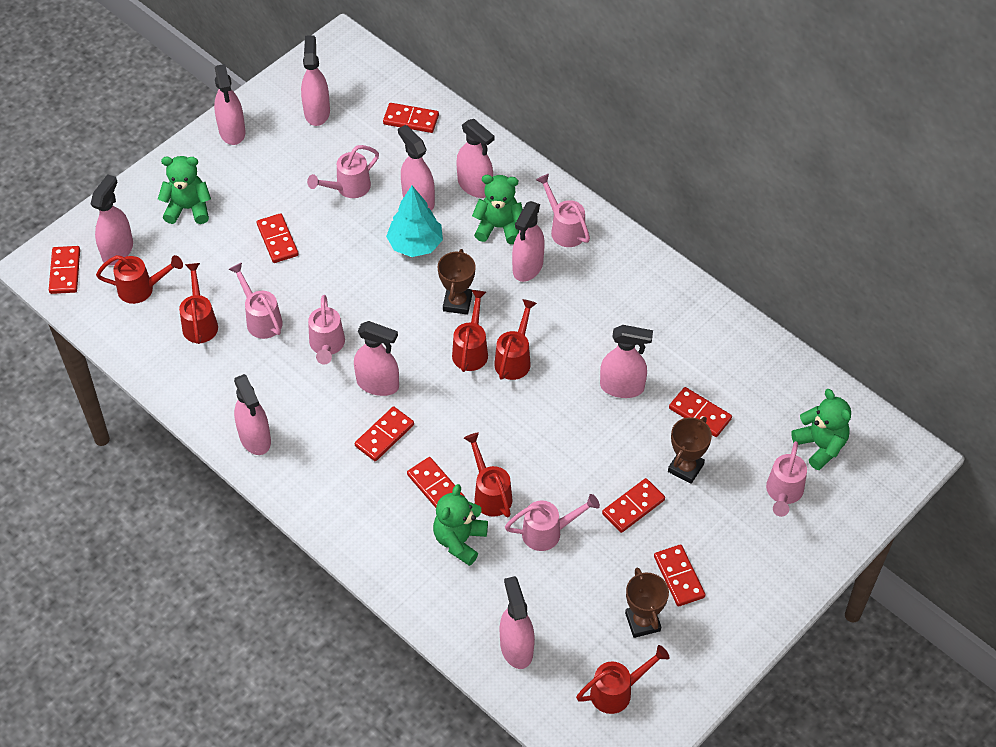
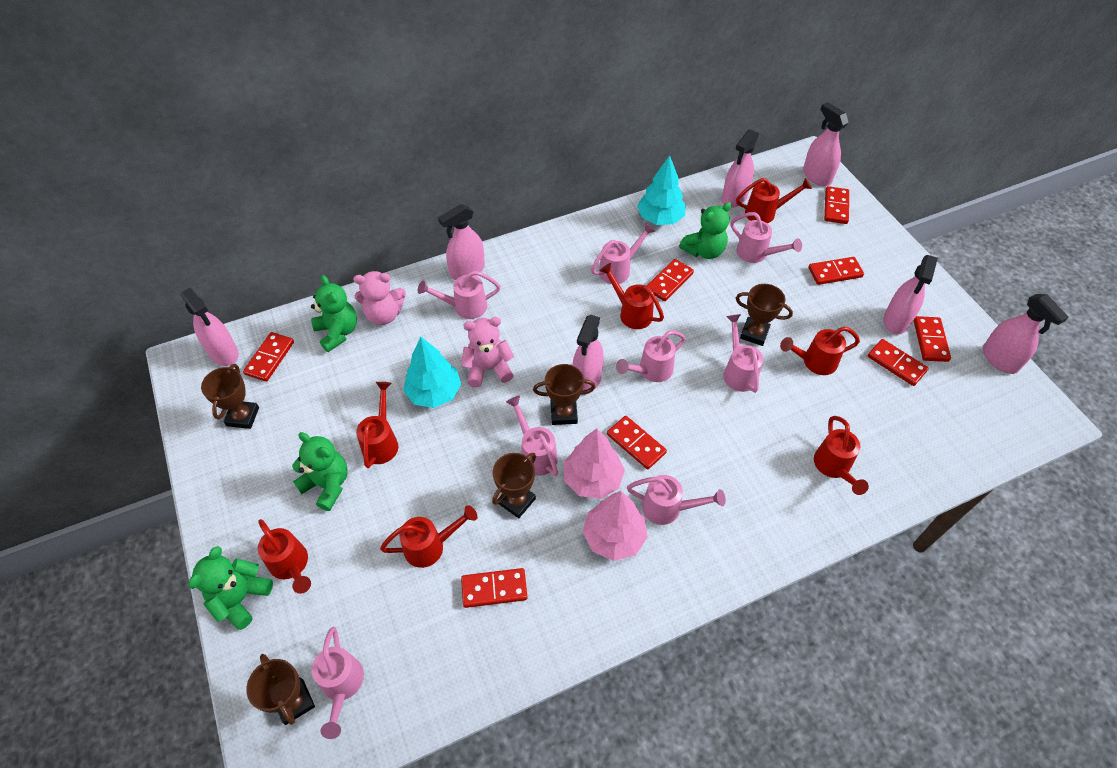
brown trophy: 3 -> 5
pink spray bottle: 10 -> 7
pink teddy bear: 0 -> 2
pink tree: 0 -> 2
pink watering can: 6 -> 8
red watering can: 6 -> 7
turquoise tree: 1 -> 2

